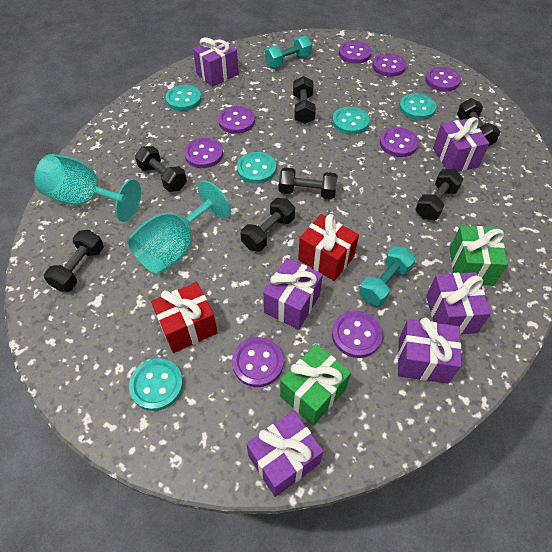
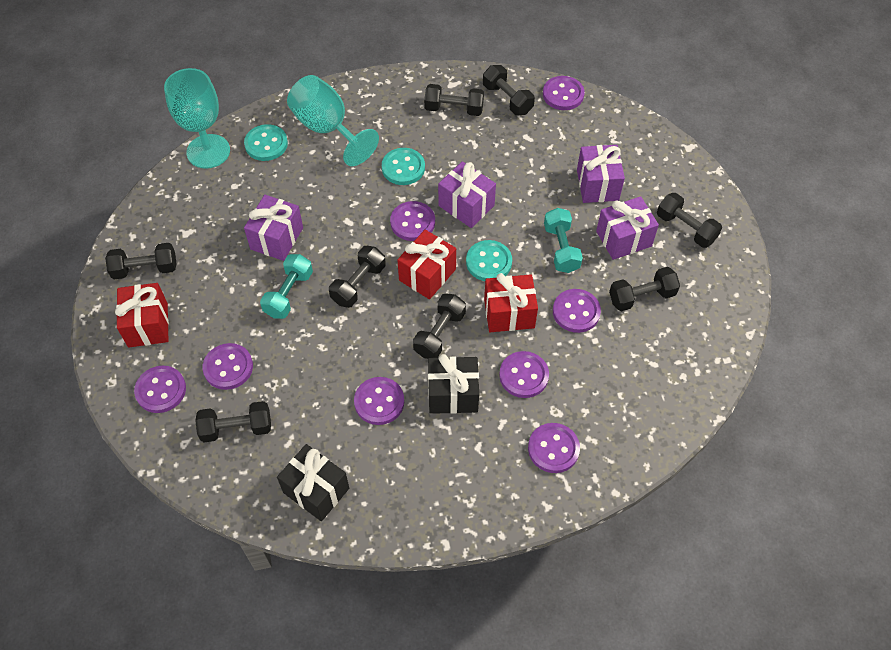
black dumbbell: 7 -> 8
black gift: 0 -> 2
green gift: 2 -> 0
purple gift: 6 -> 4
red gift: 2 -> 3
turquoise button: 5 -> 3

